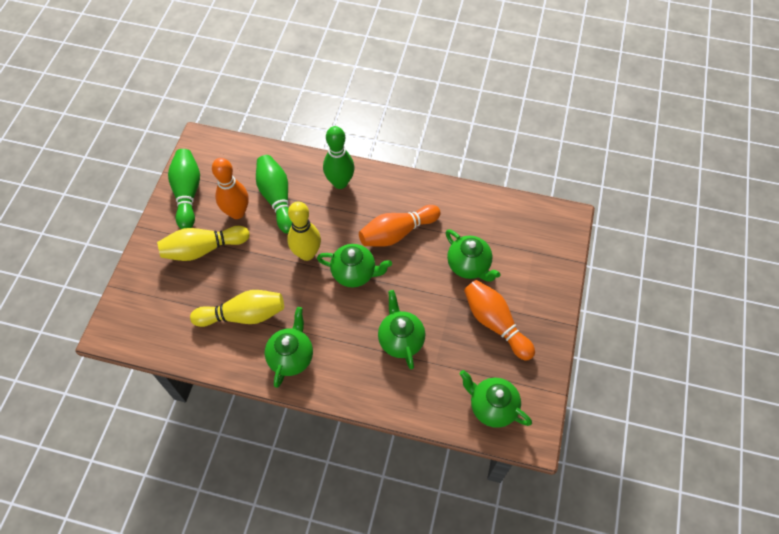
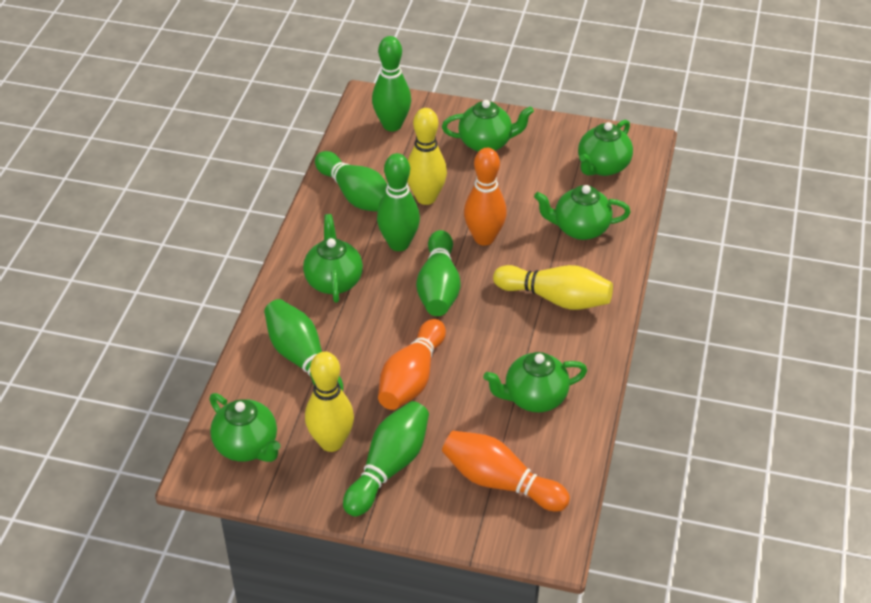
green bowling pin: 3 -> 6
green teapot: 5 -> 6

